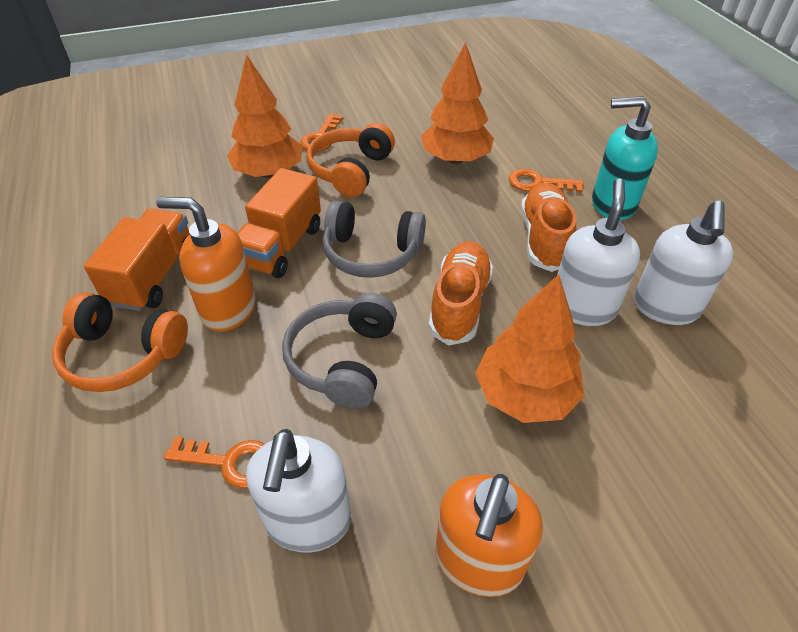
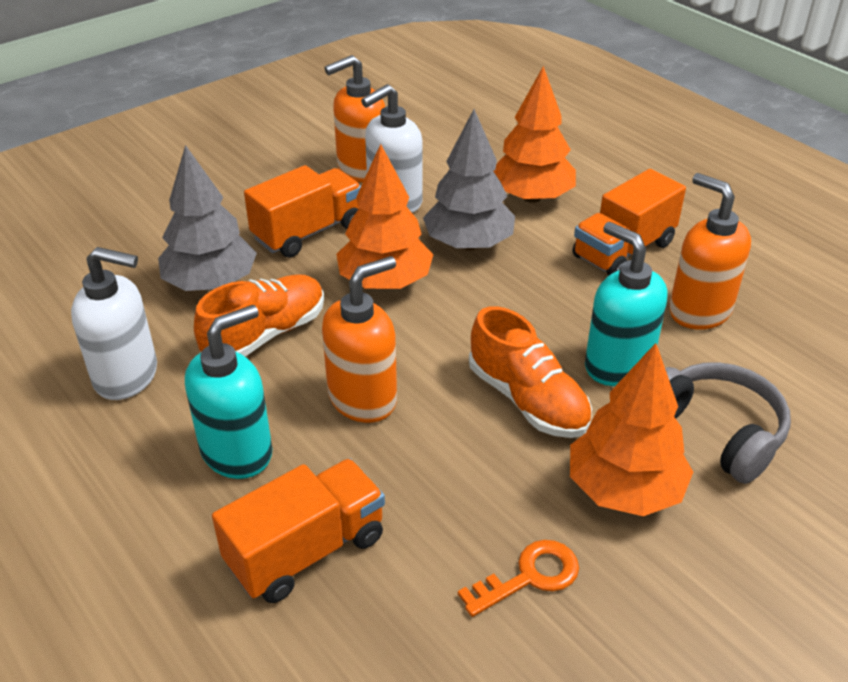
grey headphones: 2 -> 1
grey tree: 0 -> 2
orange headphones: 2 -> 0
orange key: 3 -> 1
orange soap dispenser: 2 -> 3
orange truck: 2 -> 3
turquoise soap dispenser: 1 -> 2
white soap dispenser: 3 -> 2

